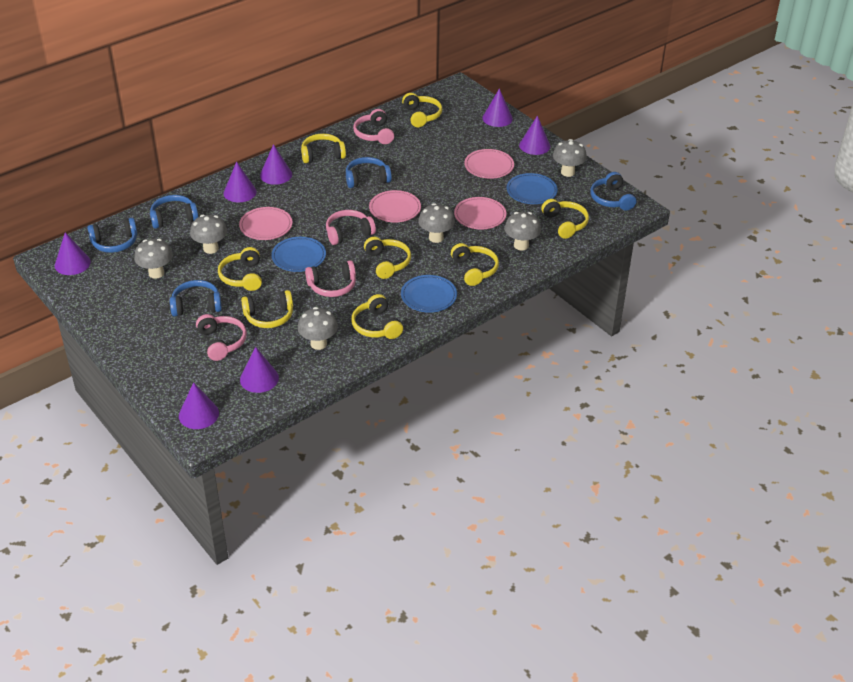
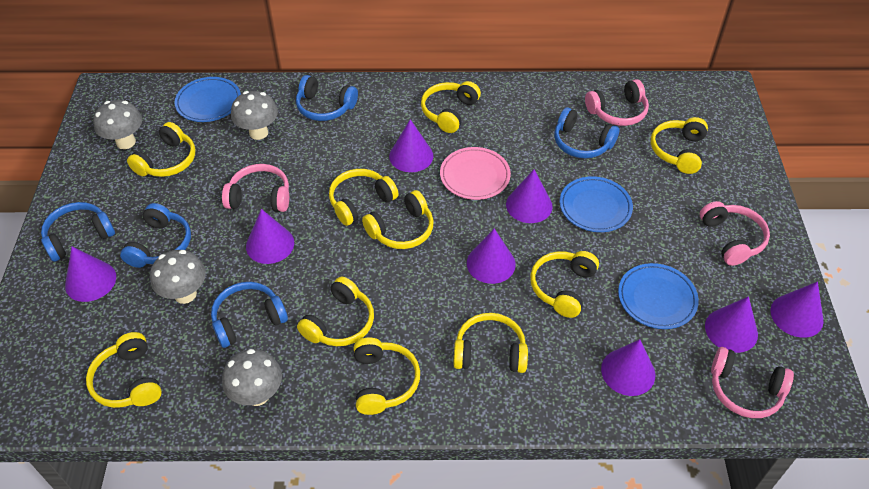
grey mushroom: 6 -> 4
pink plate: 4 -> 1
purple cone: 7 -> 8
yellow headphones: 8 -> 10

